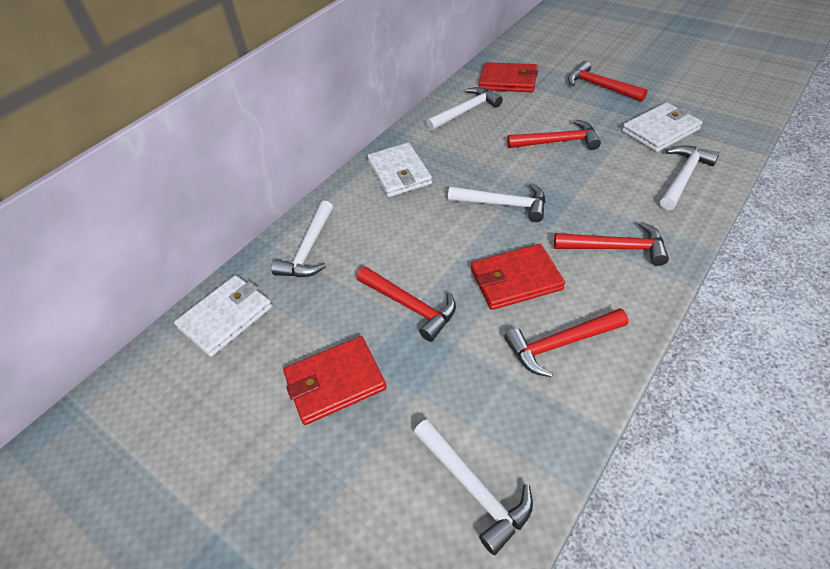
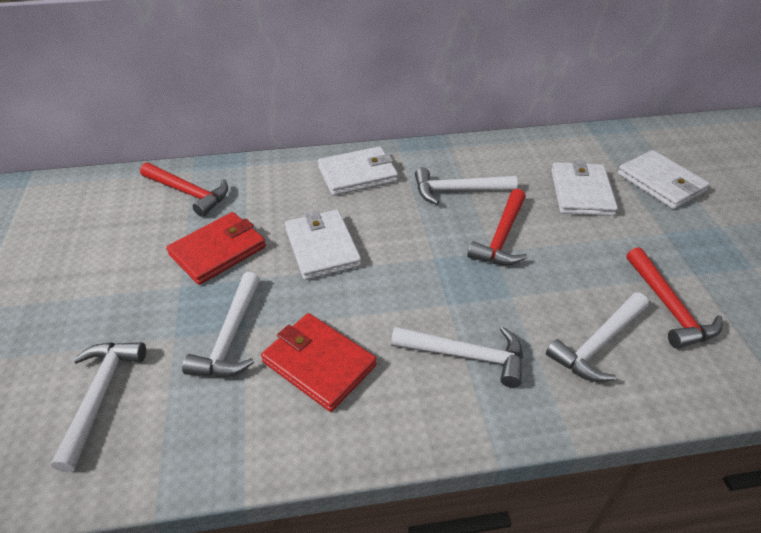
red hammer: 5 -> 3
red wallet: 3 -> 2
white wallet: 3 -> 4

